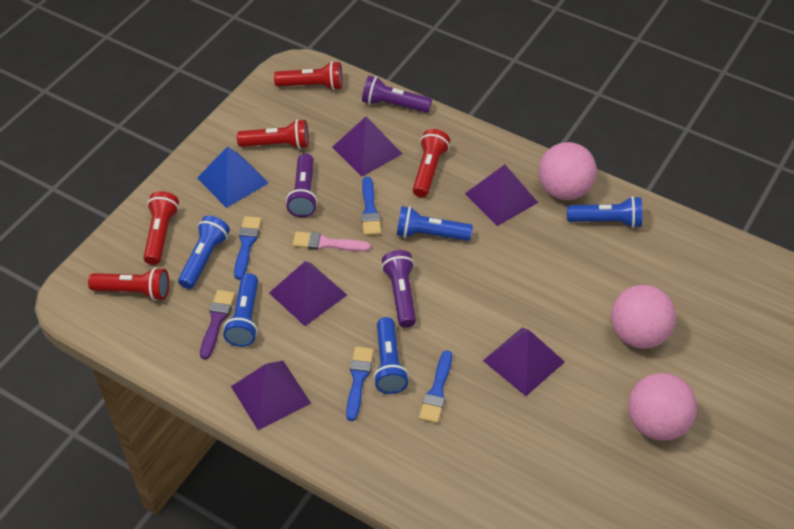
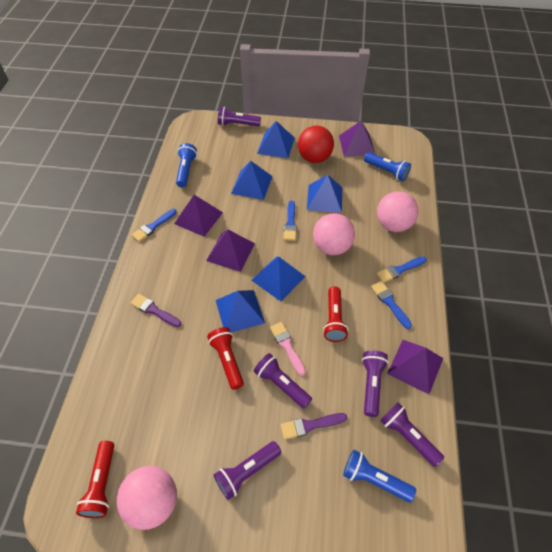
blue flashlight: 5 -> 3
blue pyramid: 1 -> 5
purple brush: 1 -> 2
purple flashlight: 3 -> 5
purple pyramid: 5 -> 4
red ball: 0 -> 1
red flashlight: 5 -> 3

